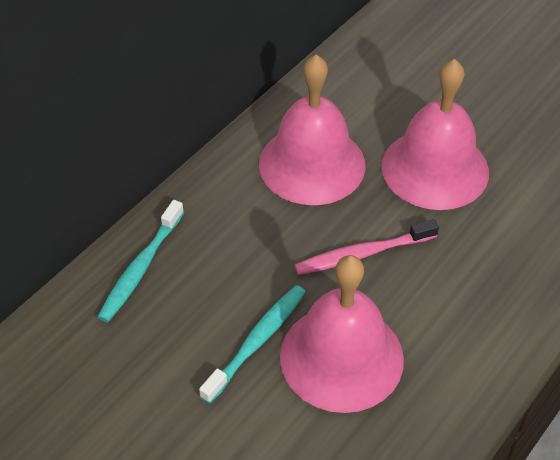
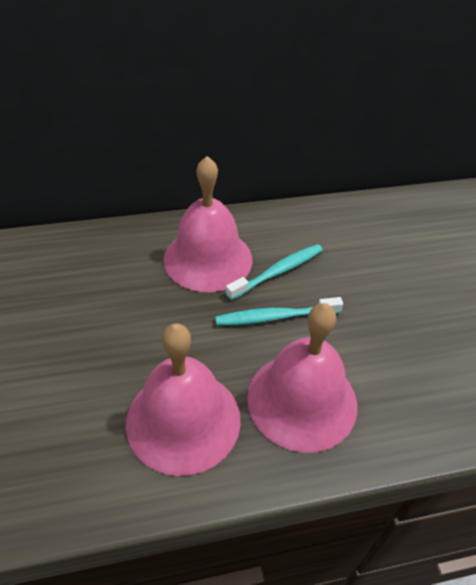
pink toothbrush: 1 -> 0

